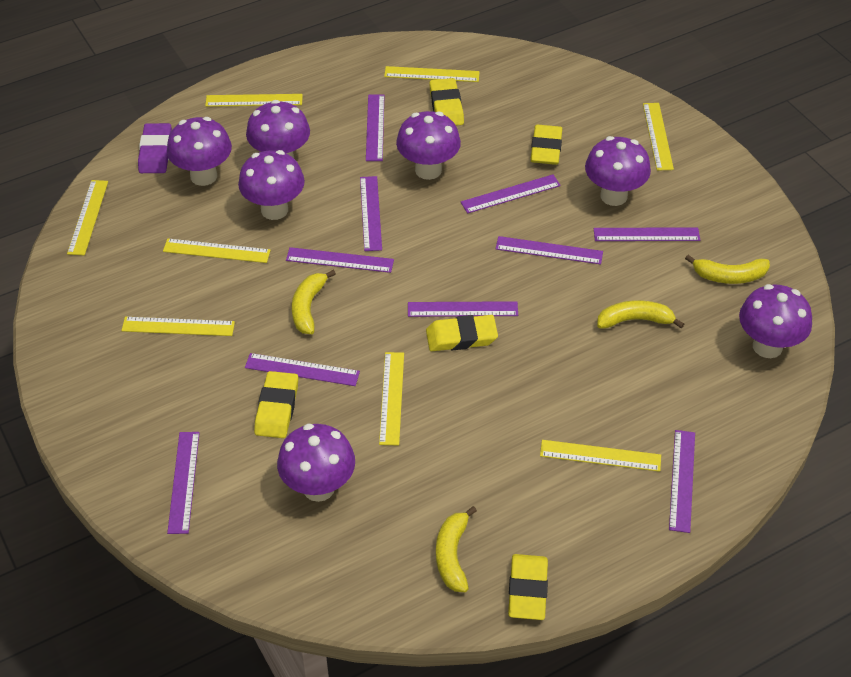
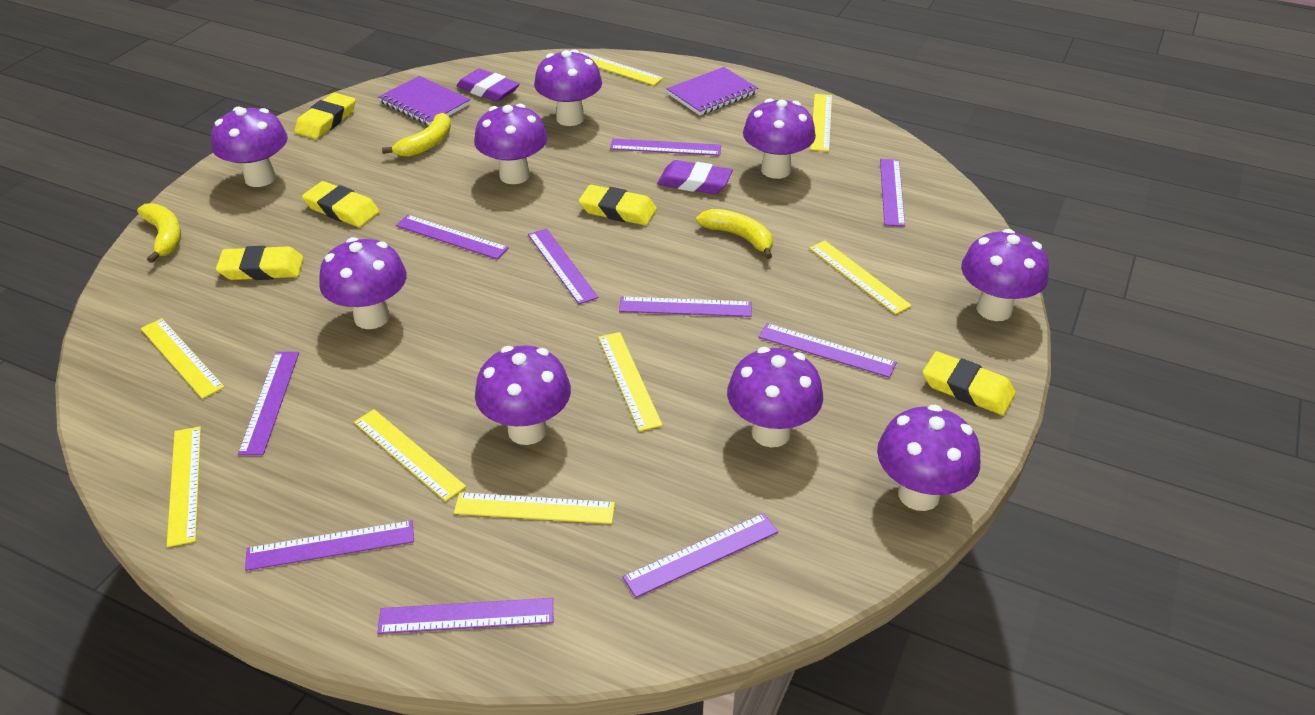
purple eraser: 1 -> 2
purple mushroom: 7 -> 9
purple notebook: 0 -> 2
yellow banana: 4 -> 3

